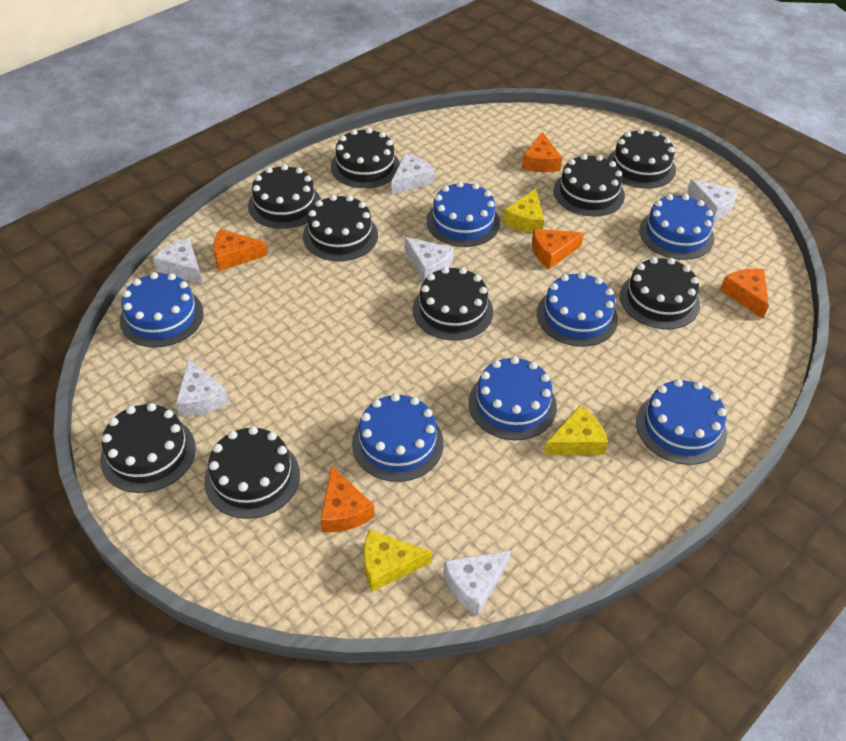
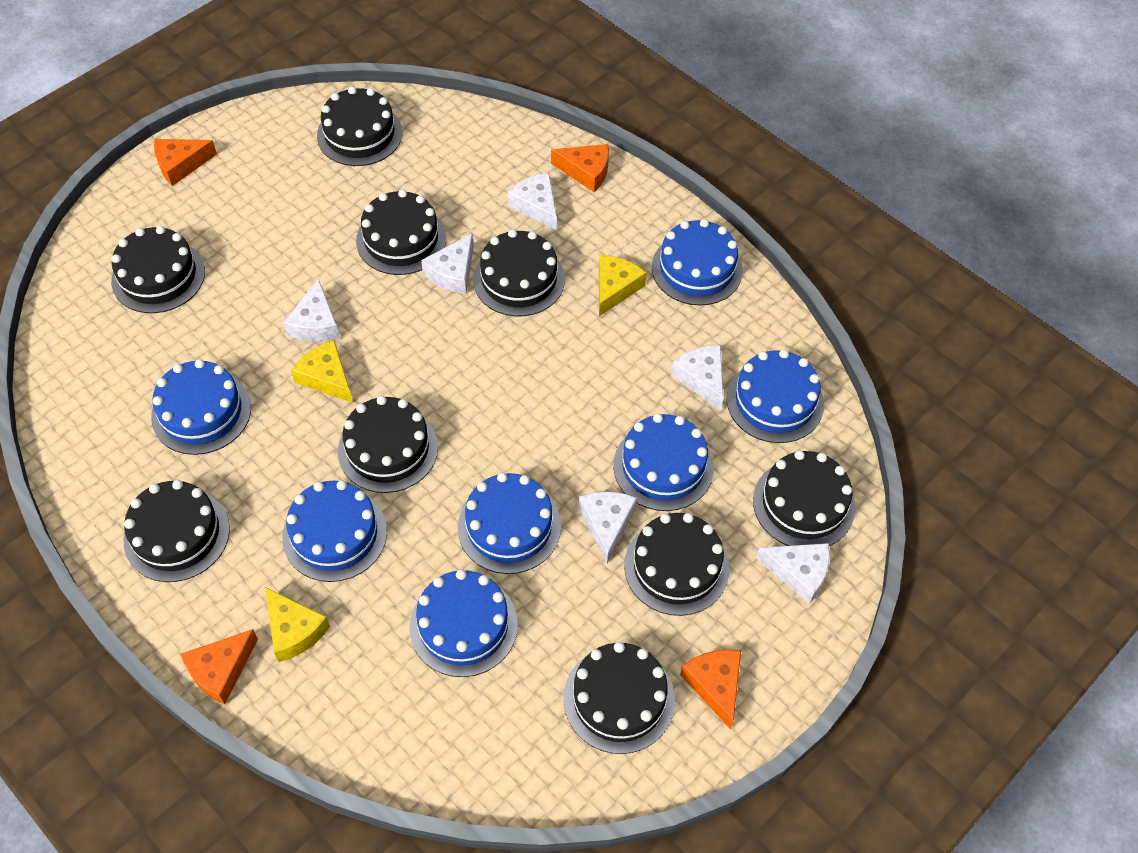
orange cheese: 5 -> 4

